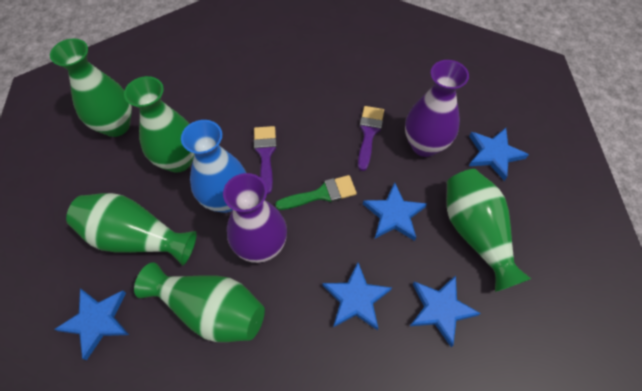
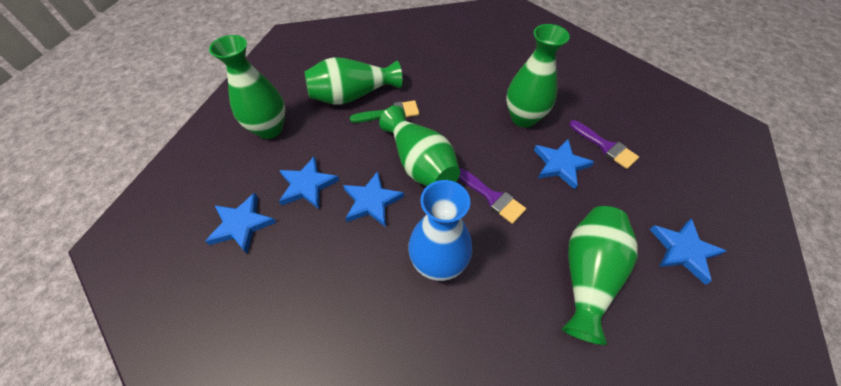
purple vase: 2 -> 0

